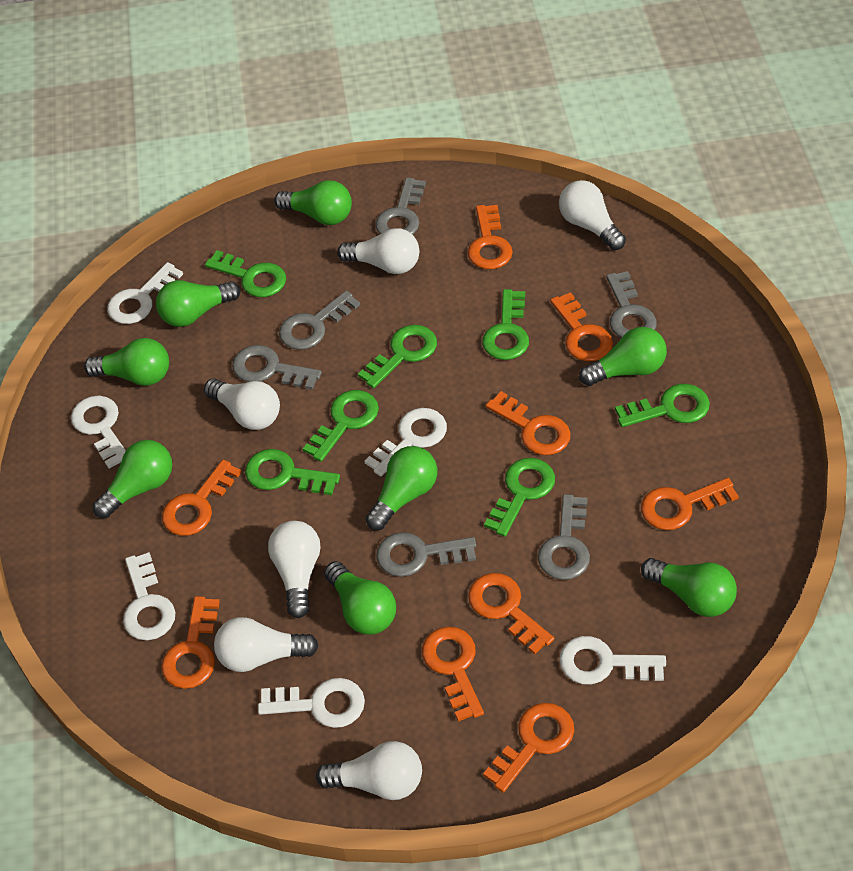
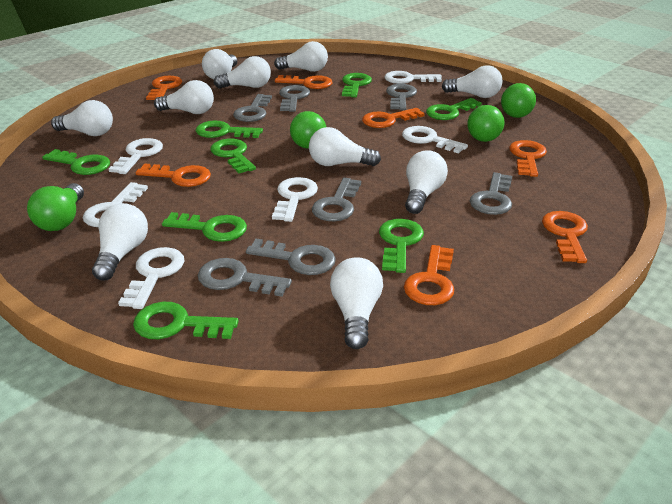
green key: 7 -> 8
green light bulb: 8 -> 4
grey key: 6 -> 7
orange key: 9 -> 7
white light bulb: 6 -> 10

